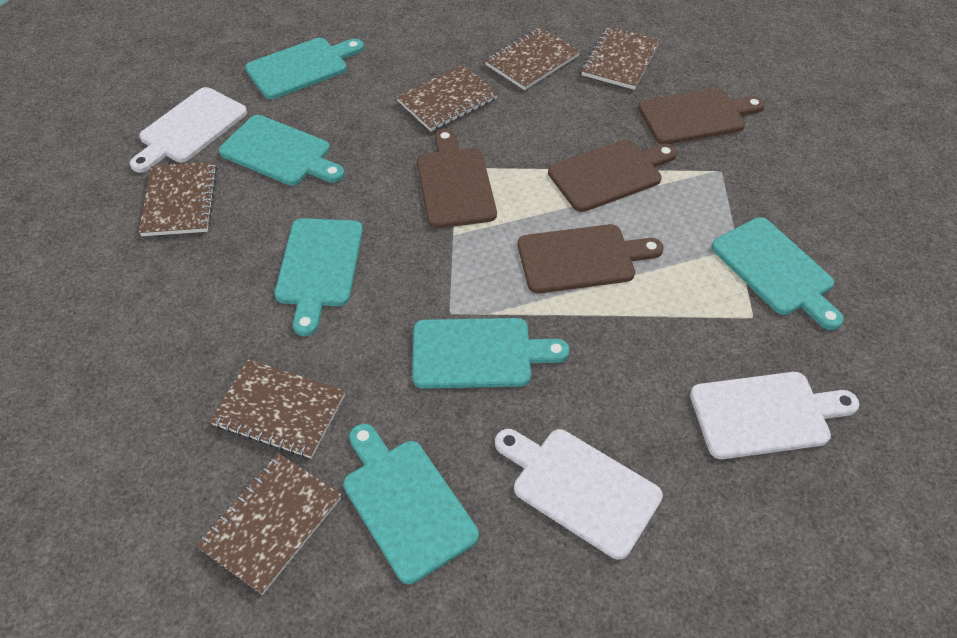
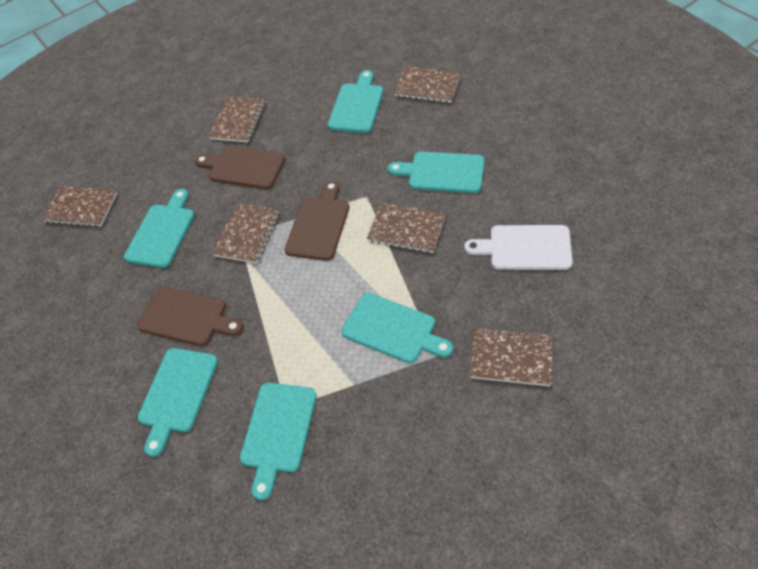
brown cutting board: 4 -> 3
white cutting board: 3 -> 1

